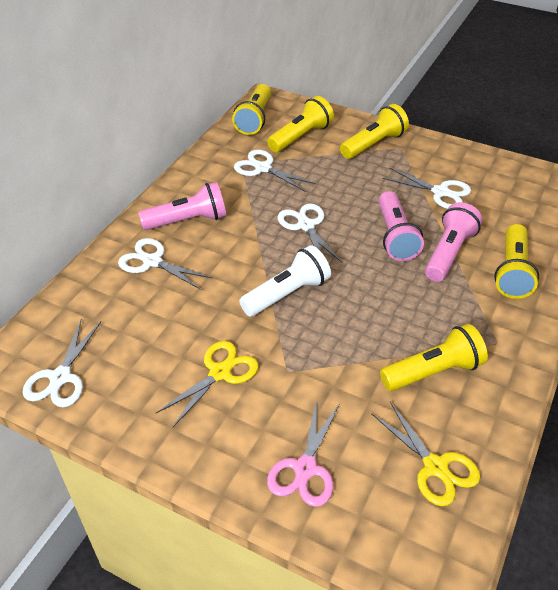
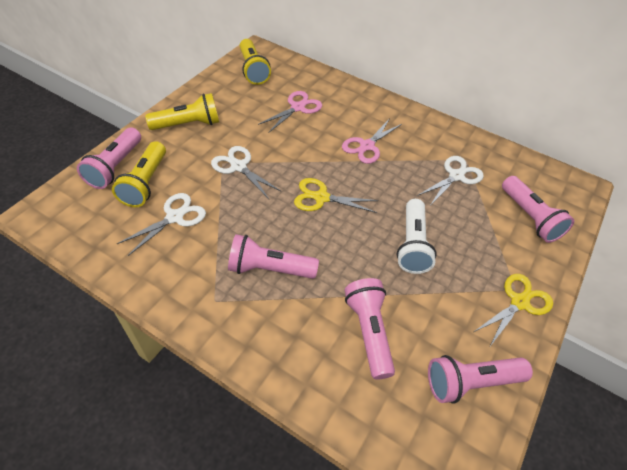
pink flashlight: 3 -> 5
pink scissors: 1 -> 2
white scissors: 5 -> 3
yellow flashlight: 5 -> 3

